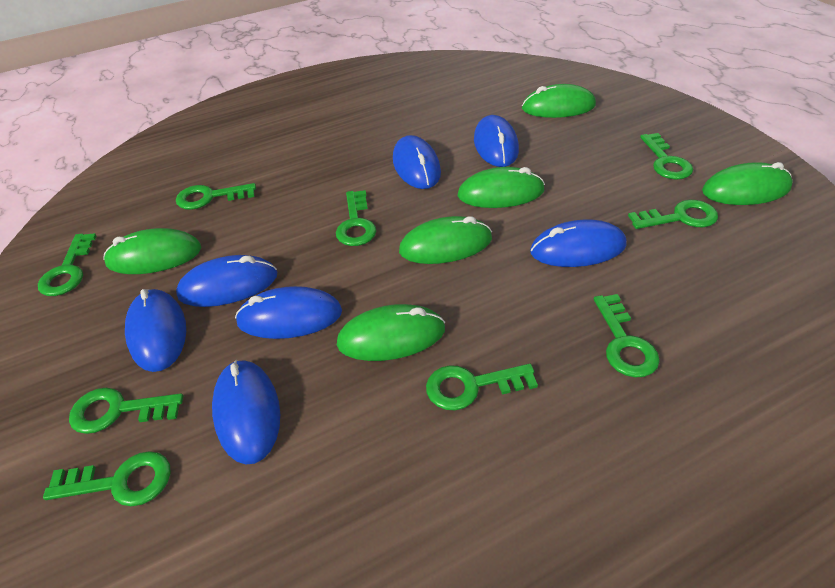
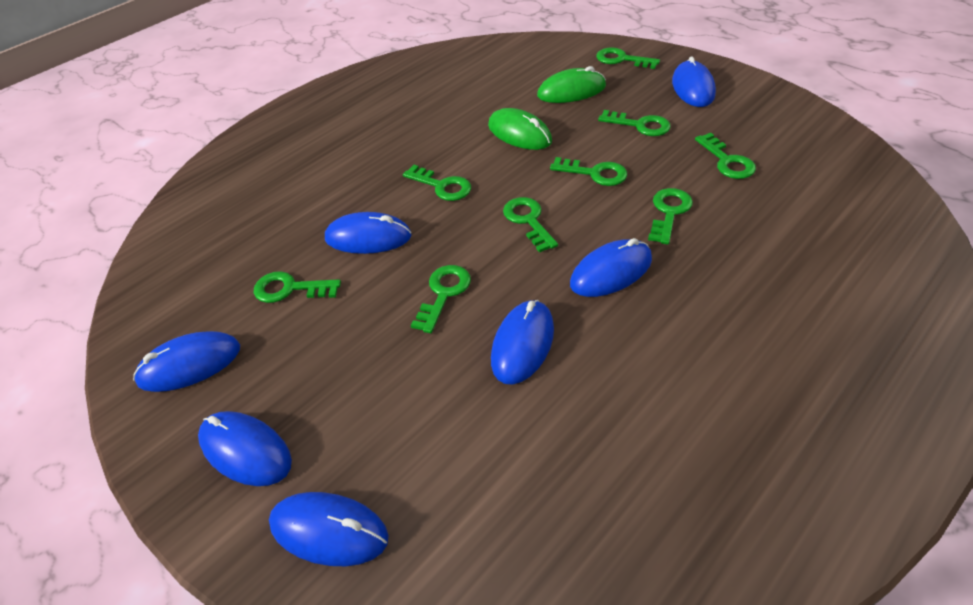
green mouse: 6 -> 2

